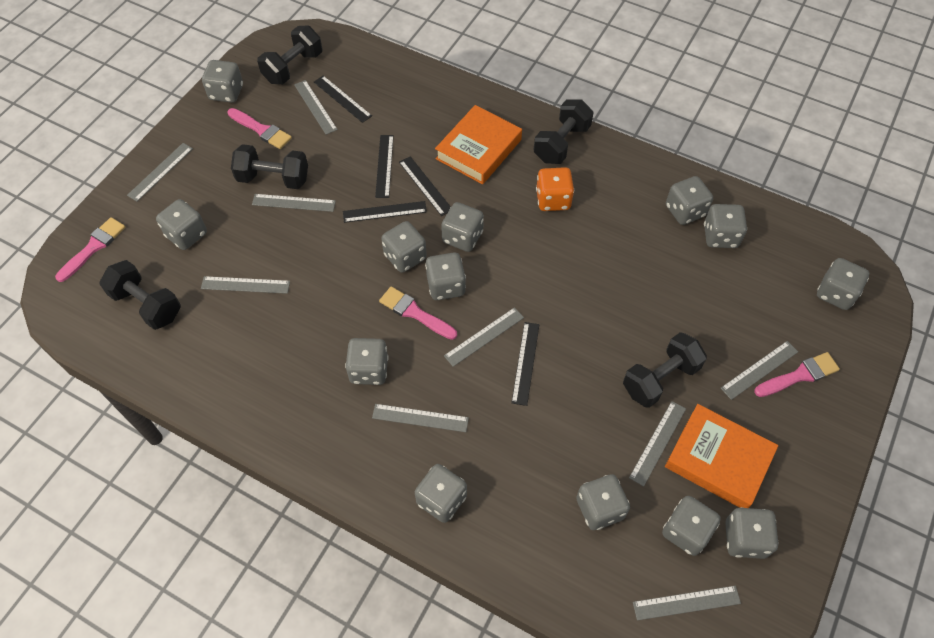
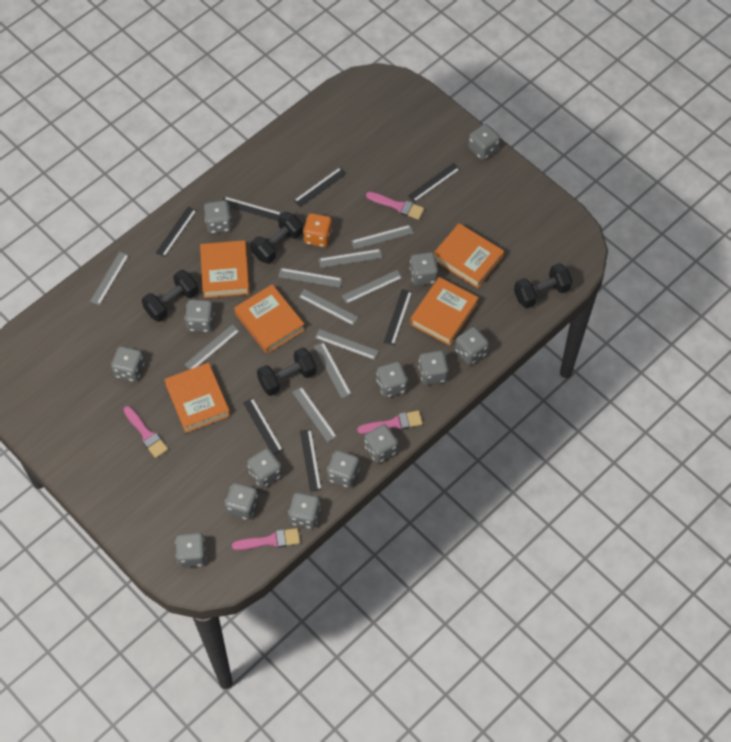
black dumbbell: 5 -> 4
black ruler: 5 -> 7
grey dice: 13 -> 14
grey ruler: 9 -> 10
orange book: 2 -> 5

